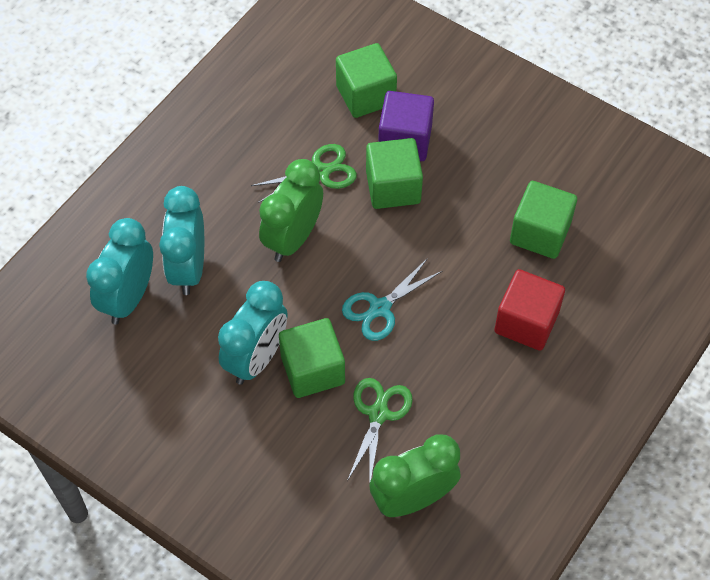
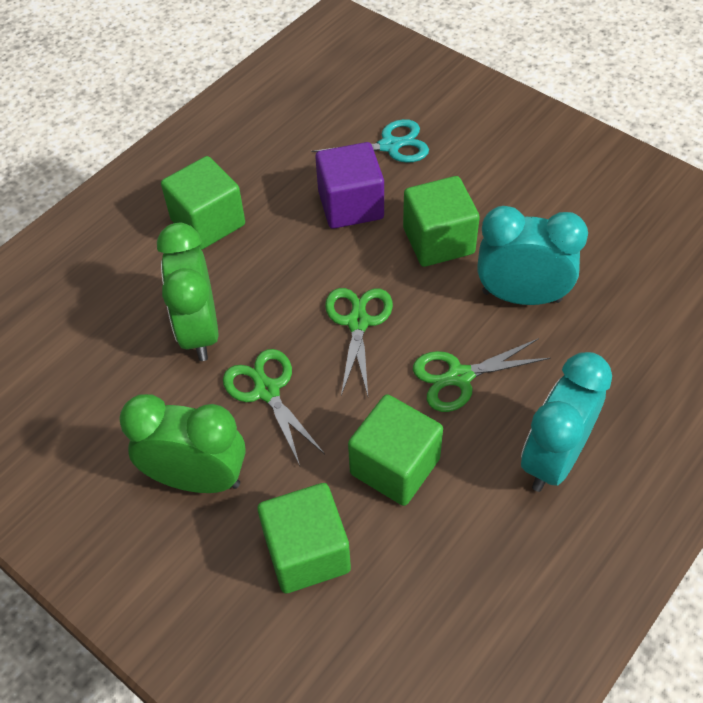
green scissors: 2 -> 3
red cube: 1 -> 0
turquoise clock: 3 -> 2

